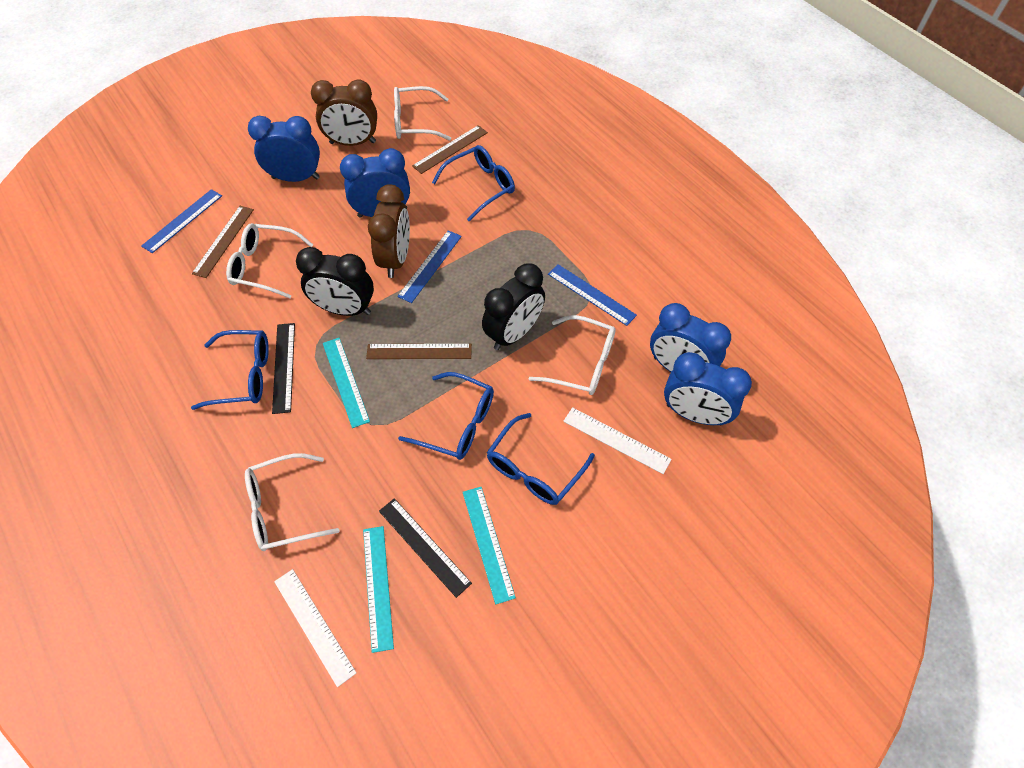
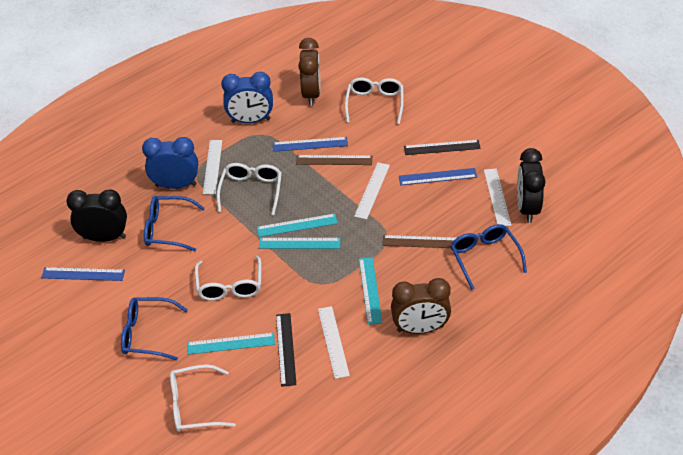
blue clock: 4 -> 2
blue glasses: 4 -> 3
brown ruler: 3 -> 2
turquoise ruler: 3 -> 4
white ruler: 2 -> 4

